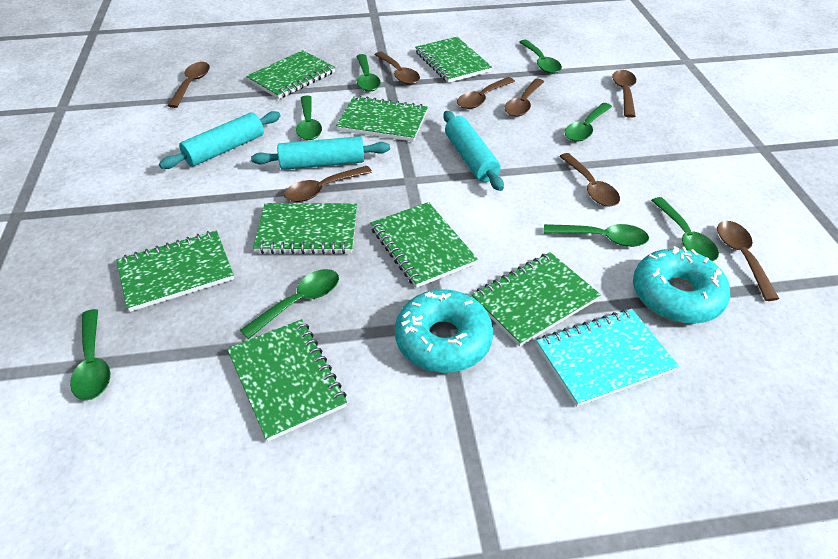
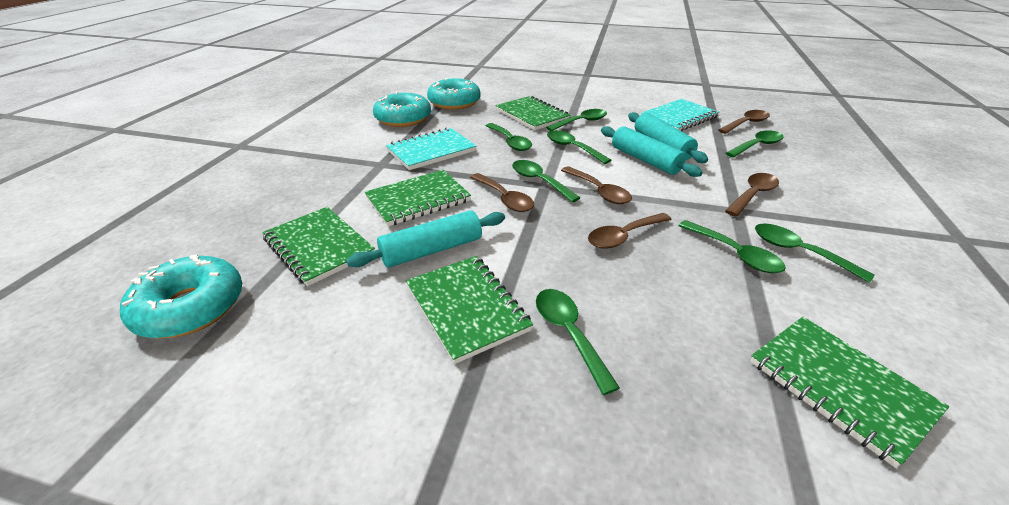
brown spoon: 8 -> 5
green notebook: 8 -> 5
turquoise donut: 2 -> 3
turquoise notebook: 1 -> 2

